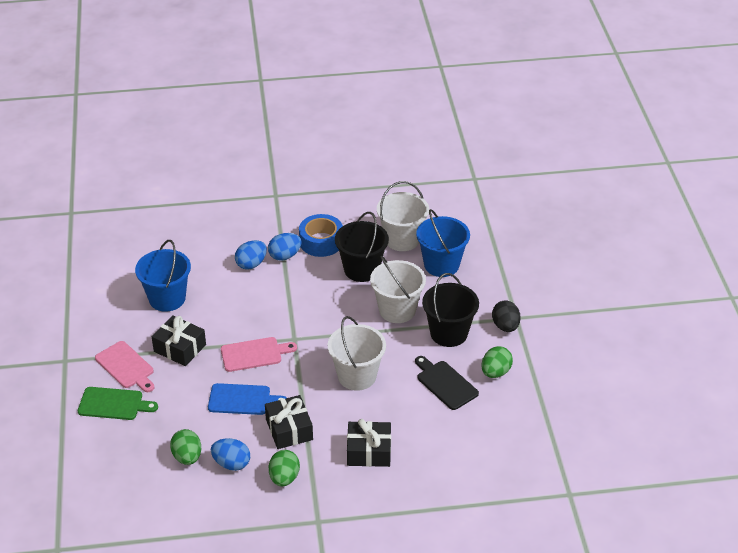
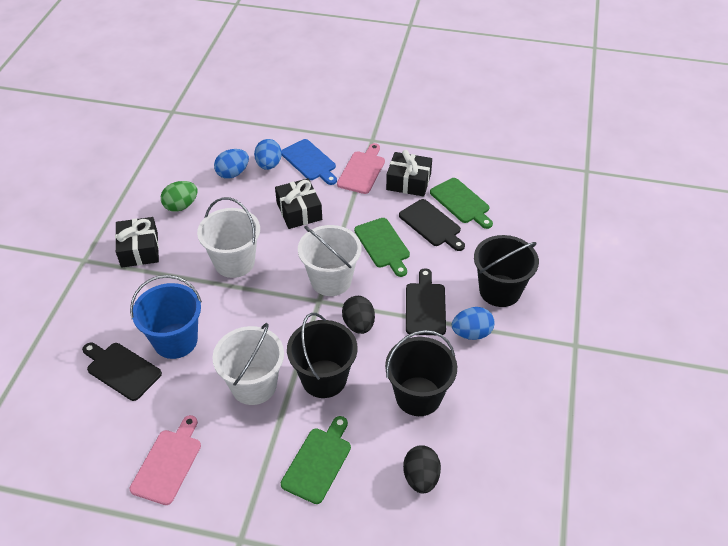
black bucket: 2 -> 3
black cutting board: 1 -> 3
black egg: 1 -> 2
blue bucket: 2 -> 1
blue tape: 1 -> 0
green cutting board: 1 -> 3
green egg: 3 -> 1

